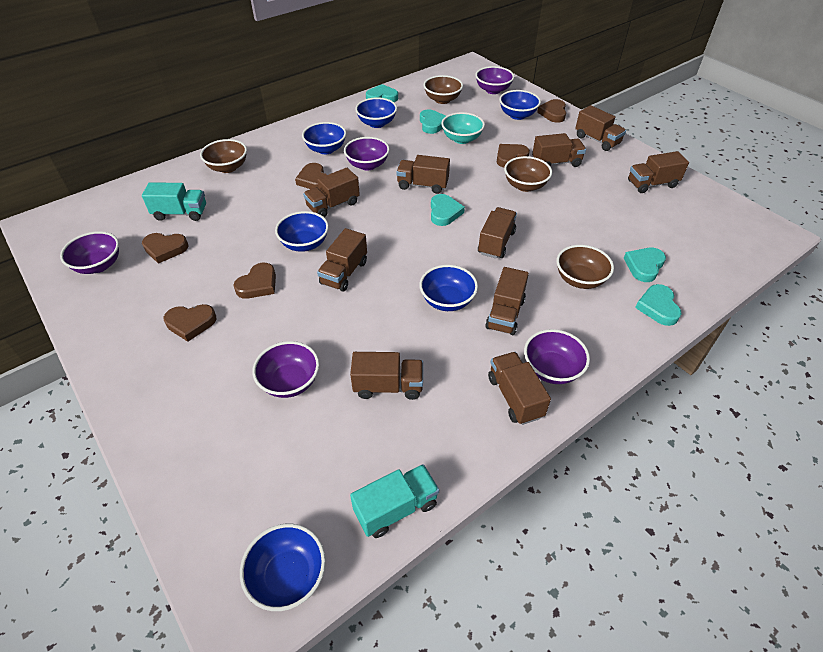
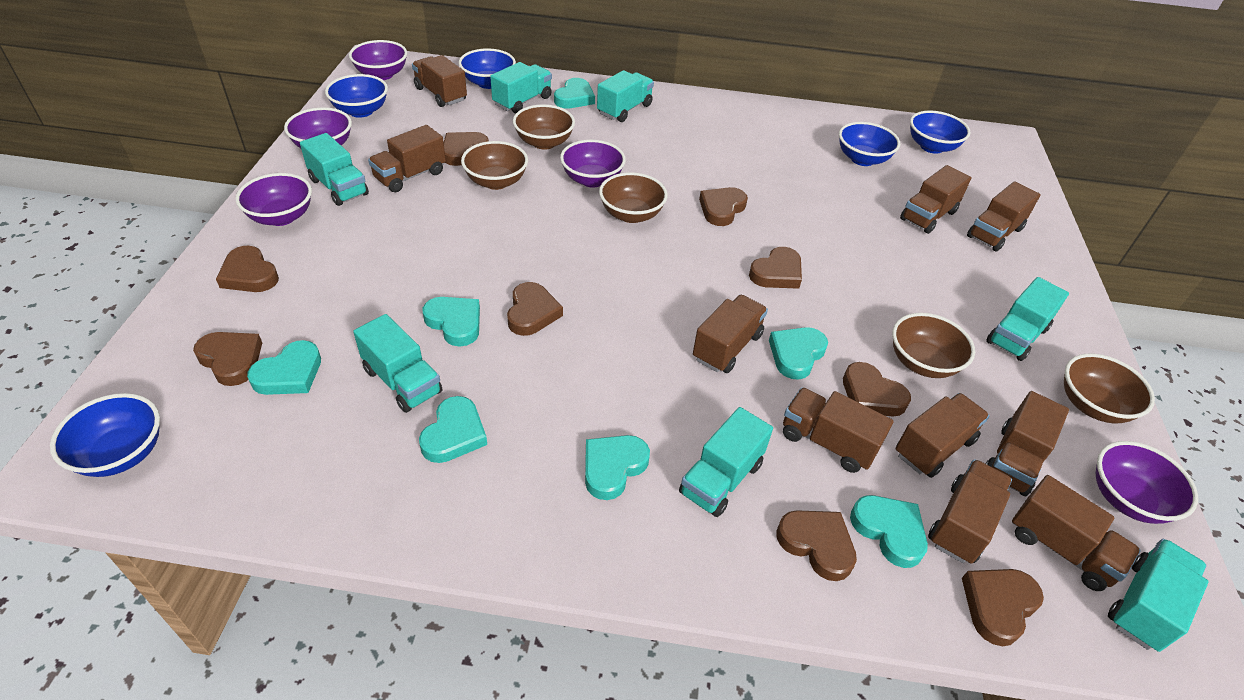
blue bowl: 6 -> 5
brown bowl: 4 -> 5
brown heart: 6 -> 9
turquoise bowl: 1 -> 0
turquoise heart: 5 -> 7
turquoise truck: 2 -> 7

